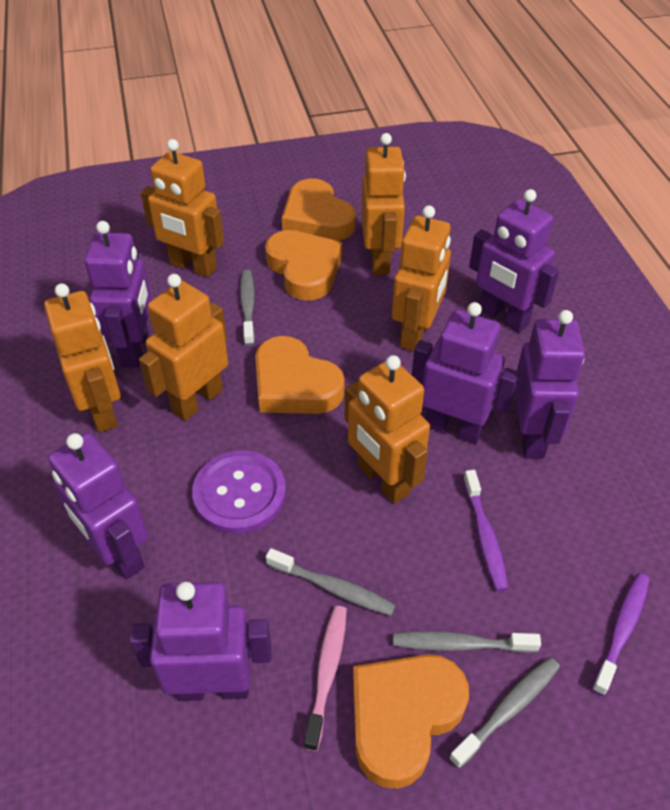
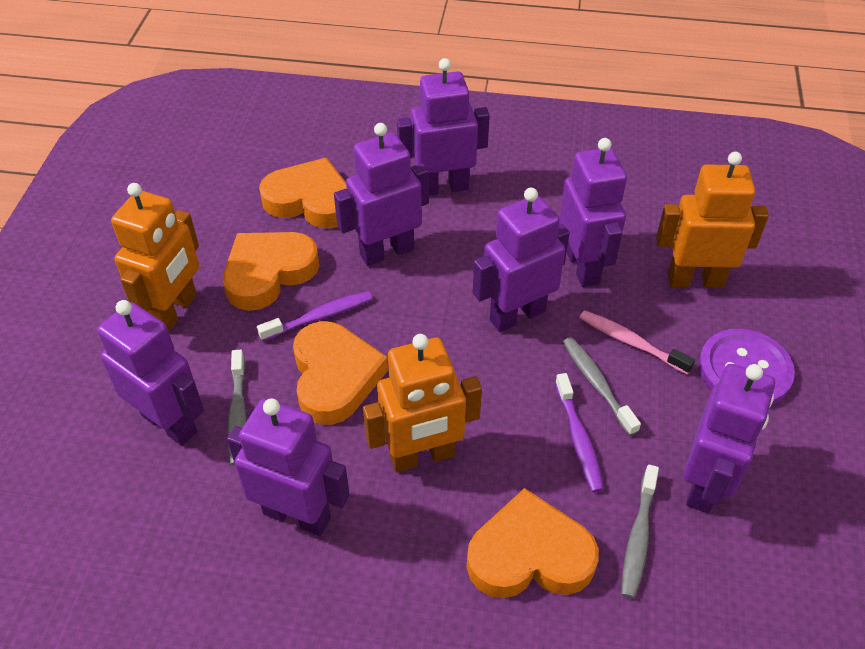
grey toothbrush: 4 -> 3
orange robot: 6 -> 3
purple robot: 6 -> 7

